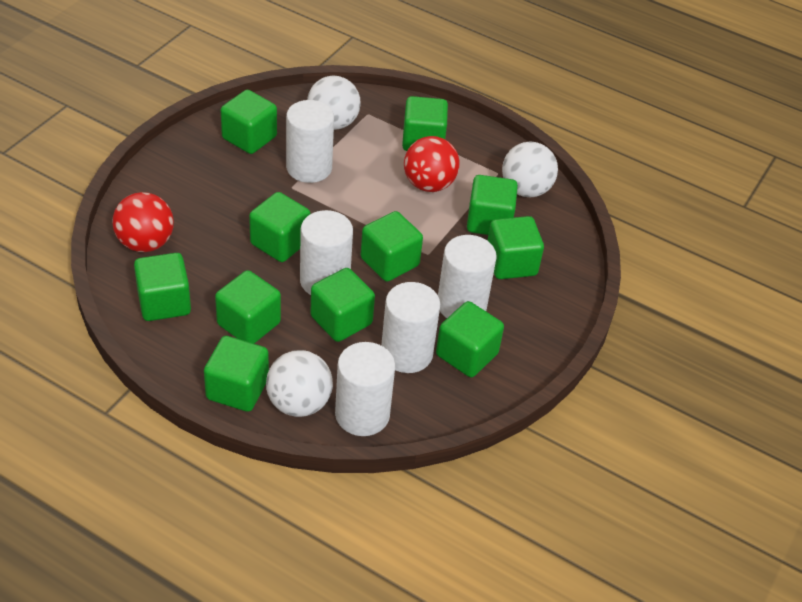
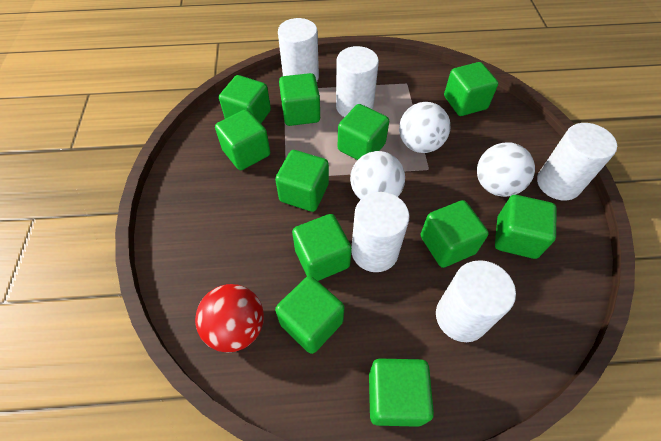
red ball: 2 -> 1

